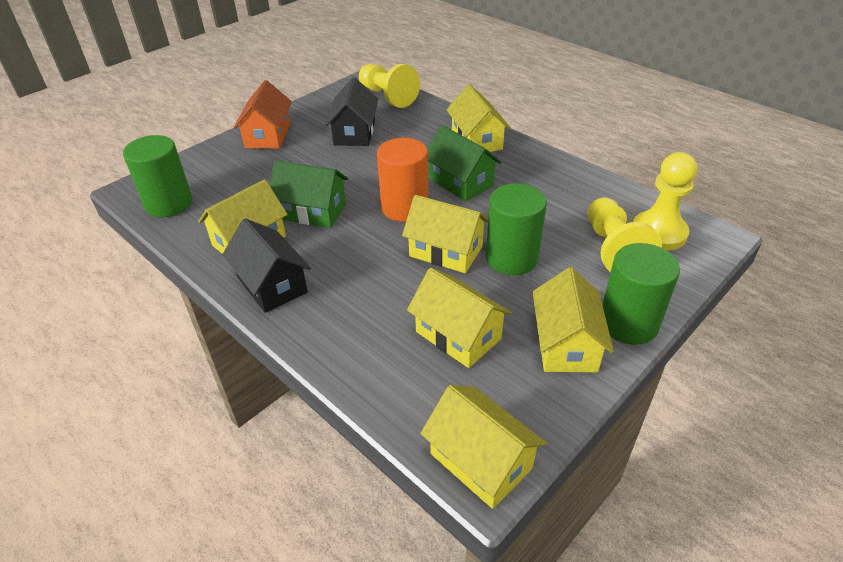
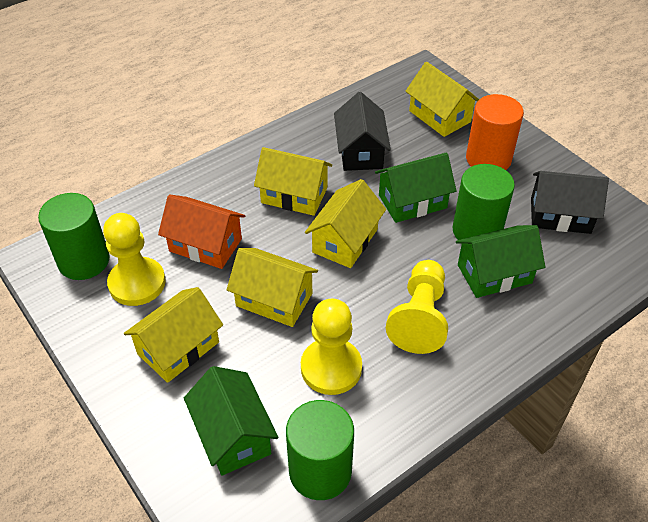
green house: 2 -> 3
yellow house: 6 -> 5

